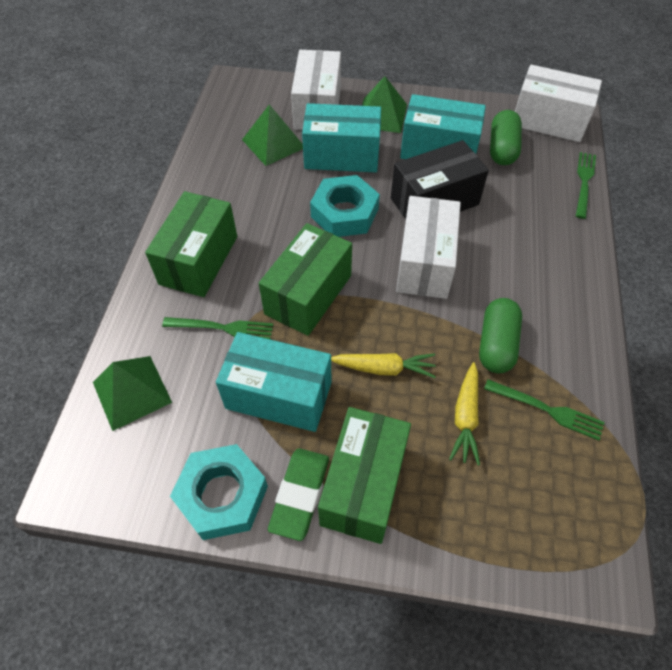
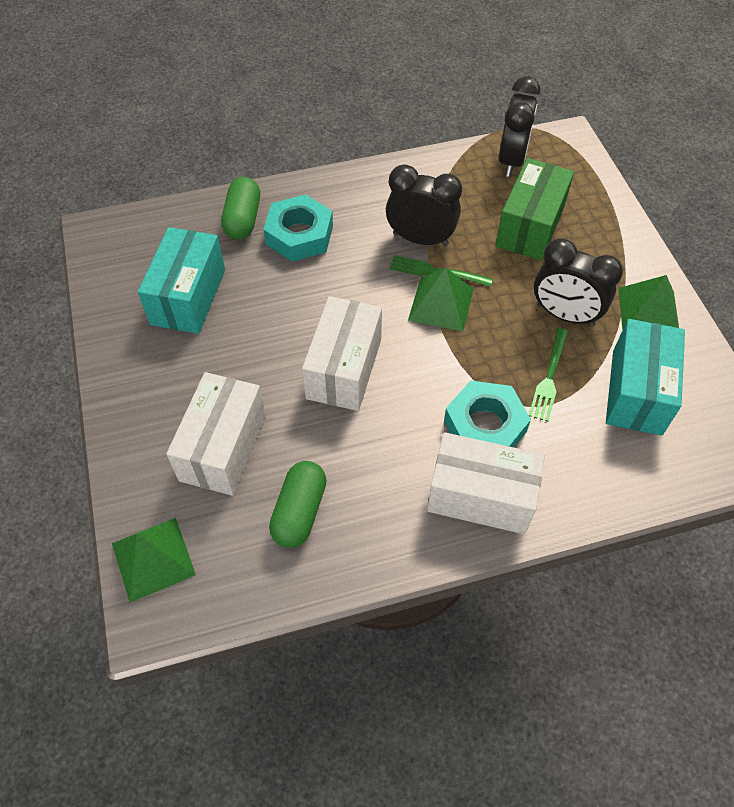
black box: 1 -> 0
black clock: 0 -> 3
green box: 3 -> 1
green eraser: 1 -> 0
green fork: 3 -> 2
turquoise box: 3 -> 2
yellow carrot: 2 -> 0

